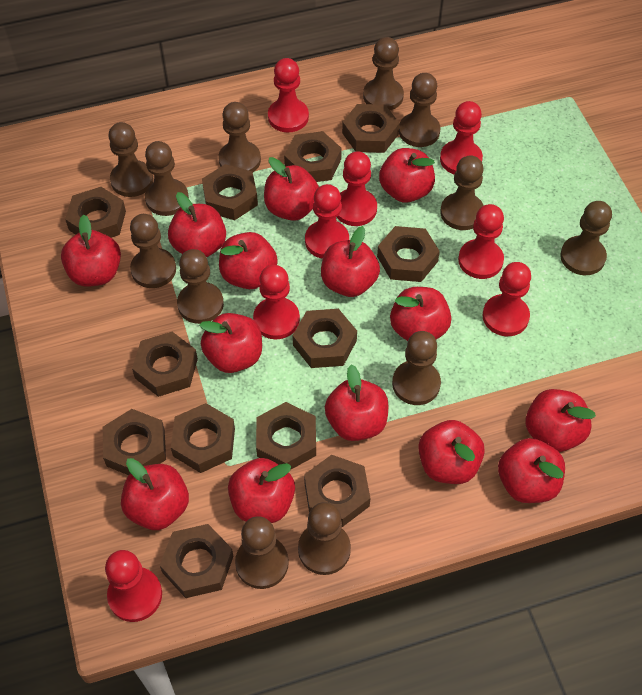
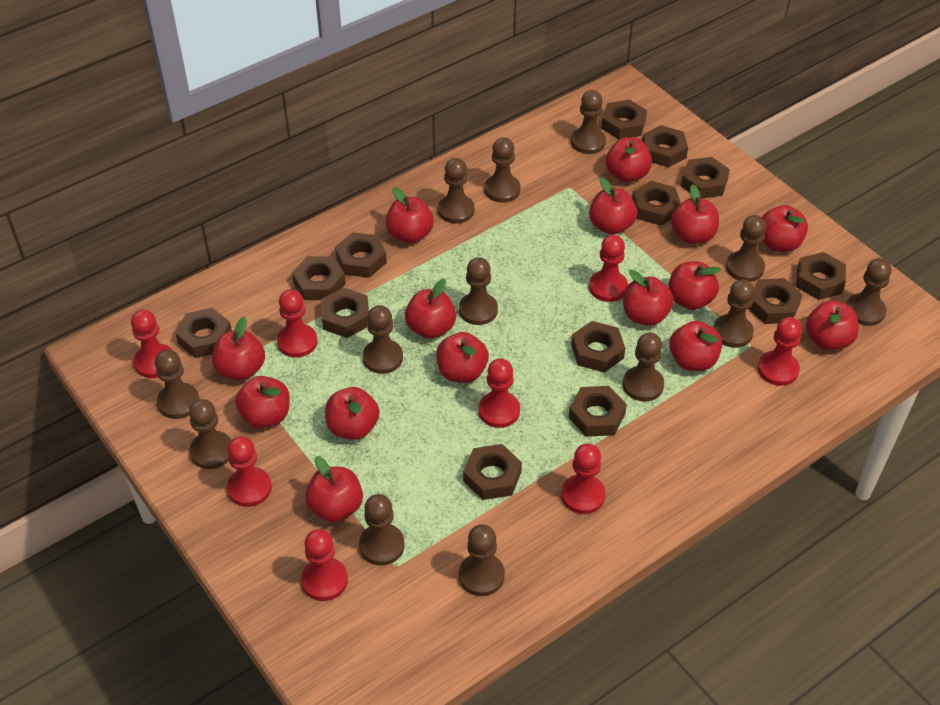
brown nut: 12 -> 13
brown pawn: 12 -> 13
red apple: 14 -> 15

